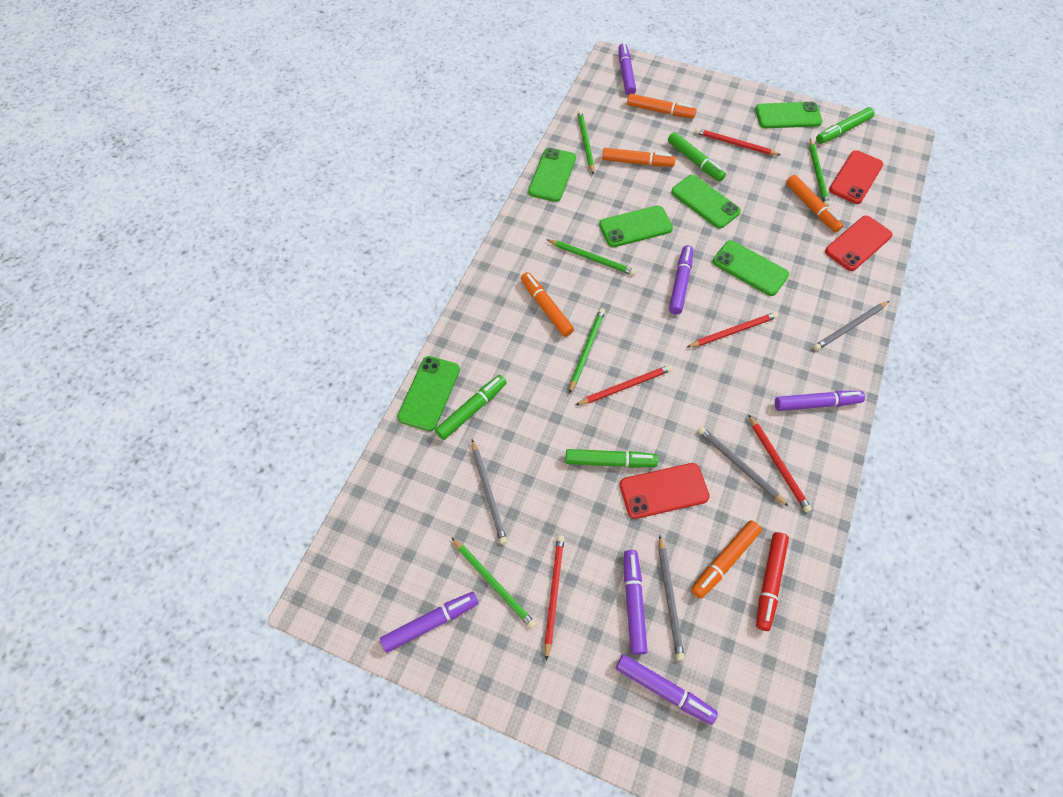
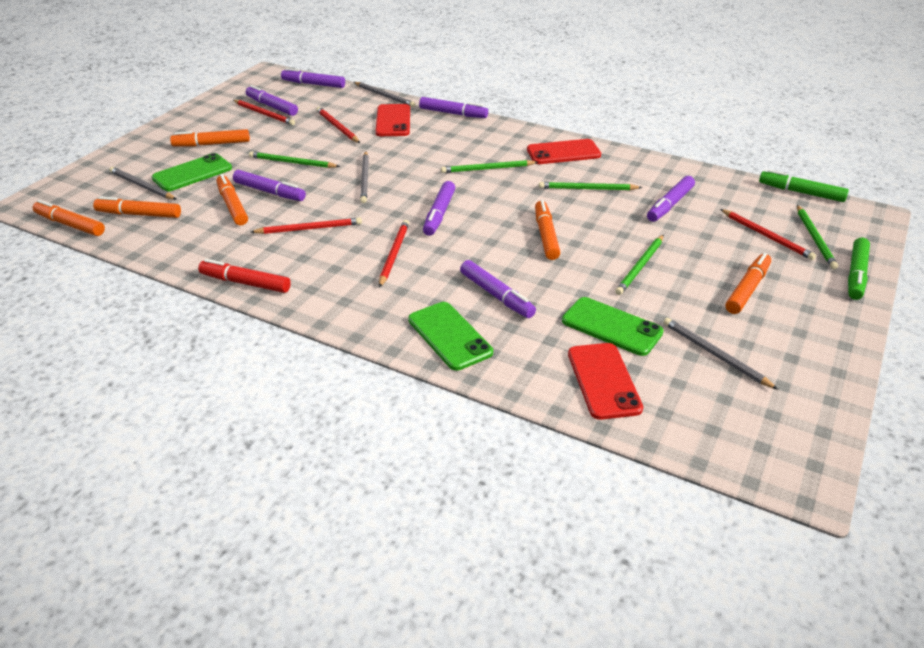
green marker: 4 -> 2
green phone: 6 -> 3
orange marker: 5 -> 6
purple marker: 6 -> 7

